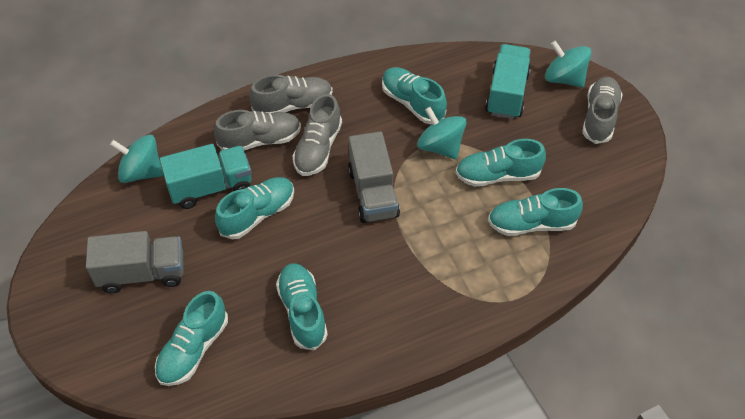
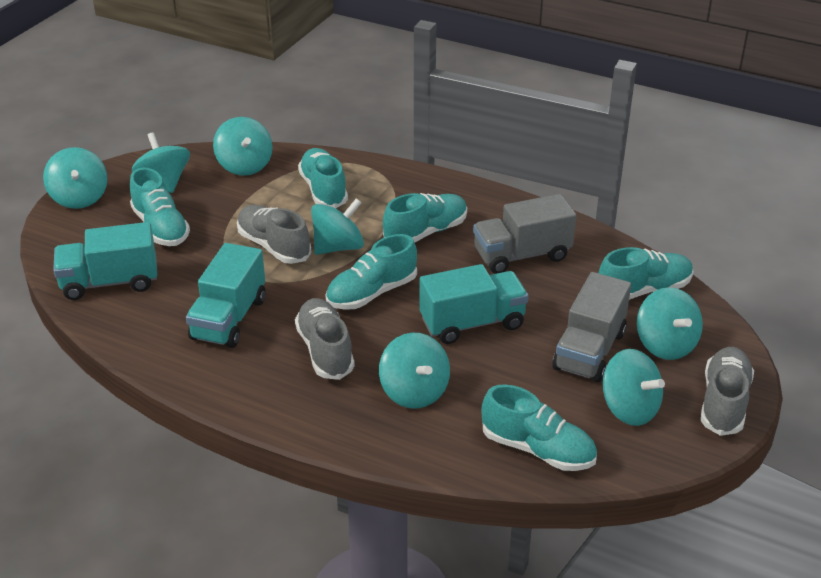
grey shoe: 4 -> 3
turquoise spinning top: 3 -> 7
turquoise truck: 2 -> 3

